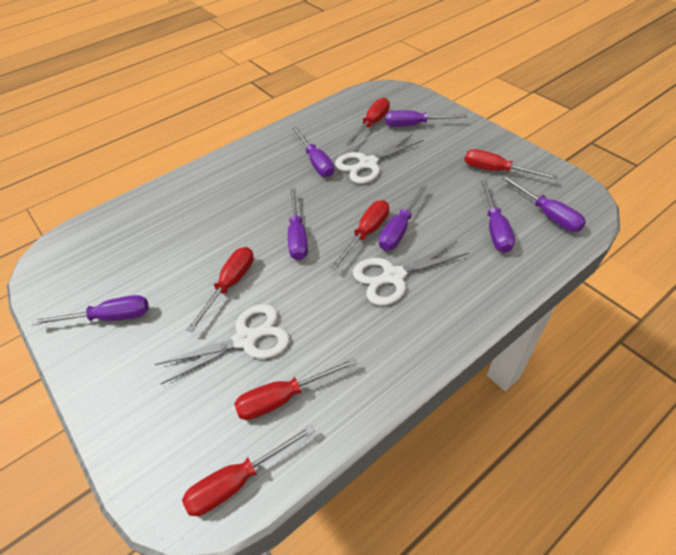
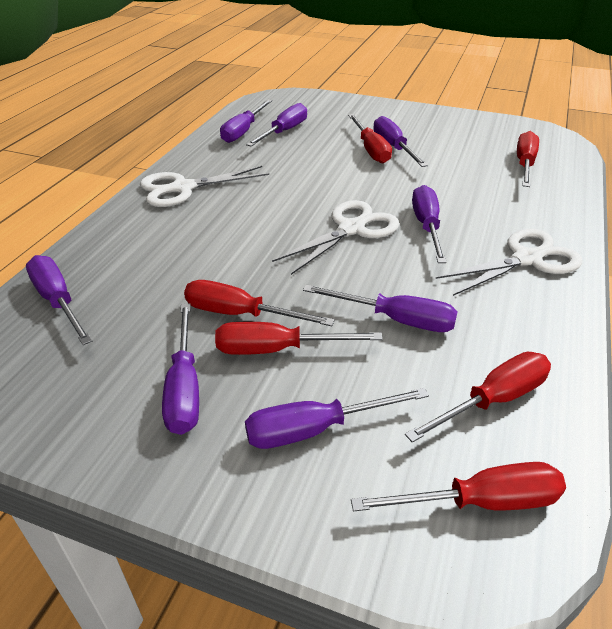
purple screwdriver: 7 -> 8

